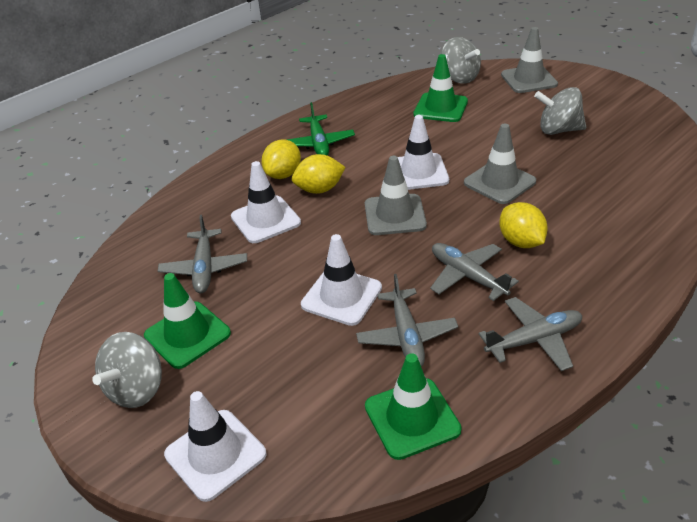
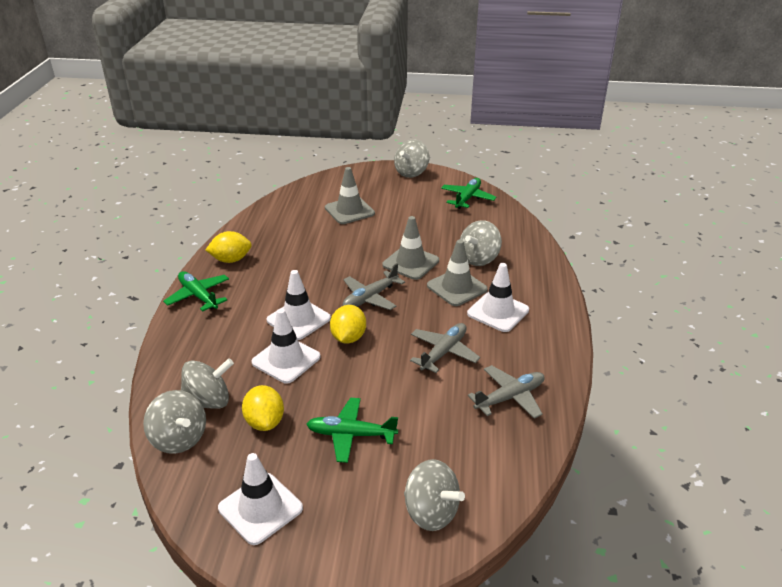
green plane: 1 -> 3
green traffic cone: 3 -> 0
grey plane: 4 -> 3
grey spinning top: 3 -> 5

